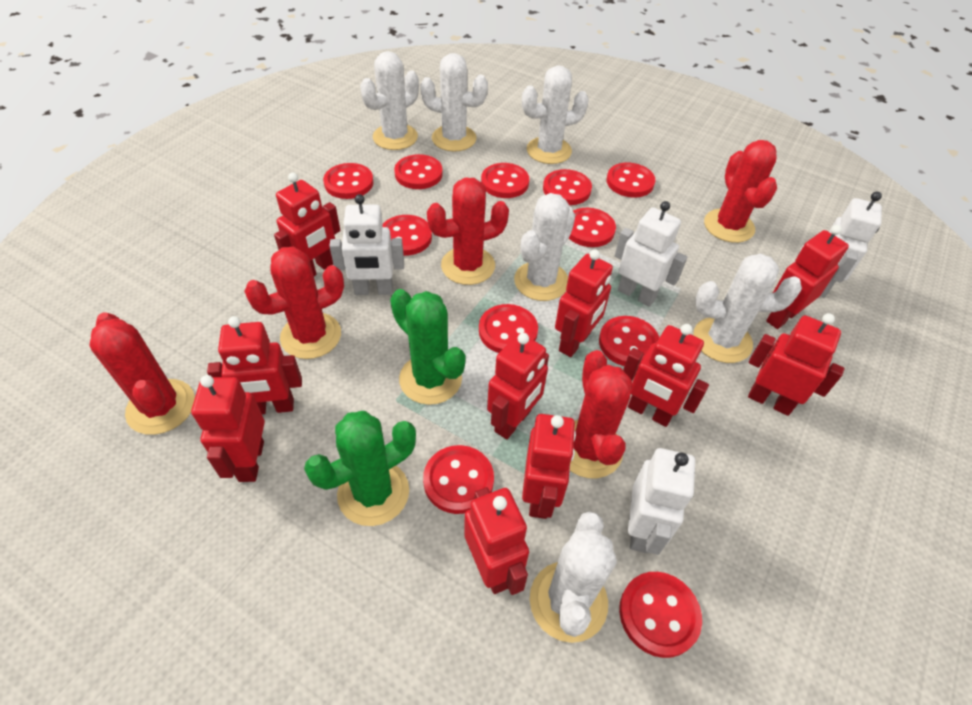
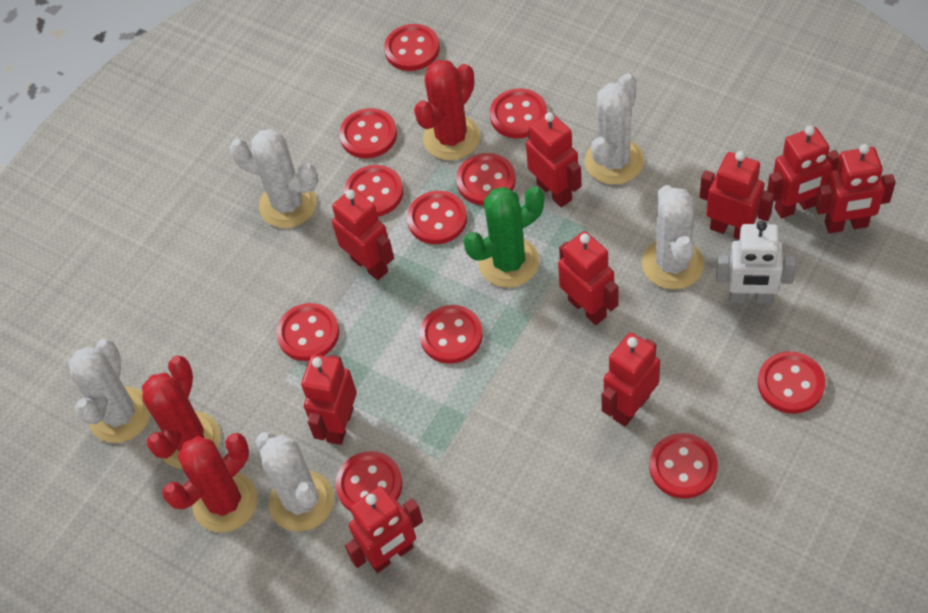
green cactus: 2 -> 1
red cactus: 5 -> 3
red robot: 10 -> 9
white cactus: 6 -> 5
white robot: 4 -> 1

